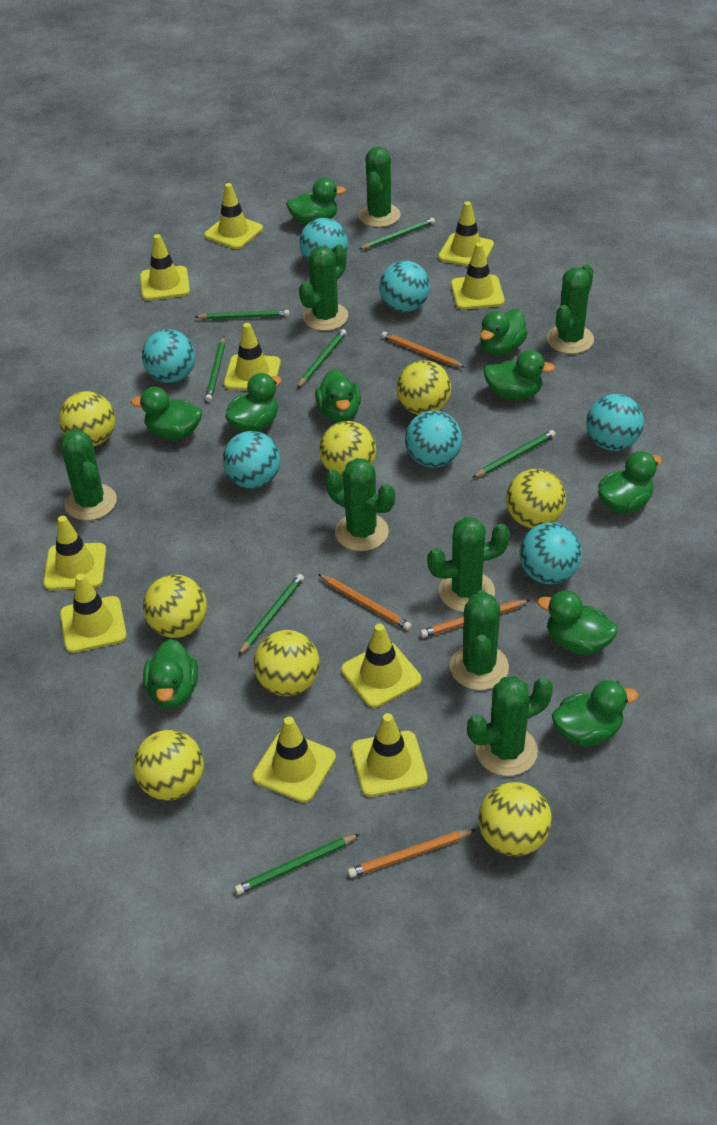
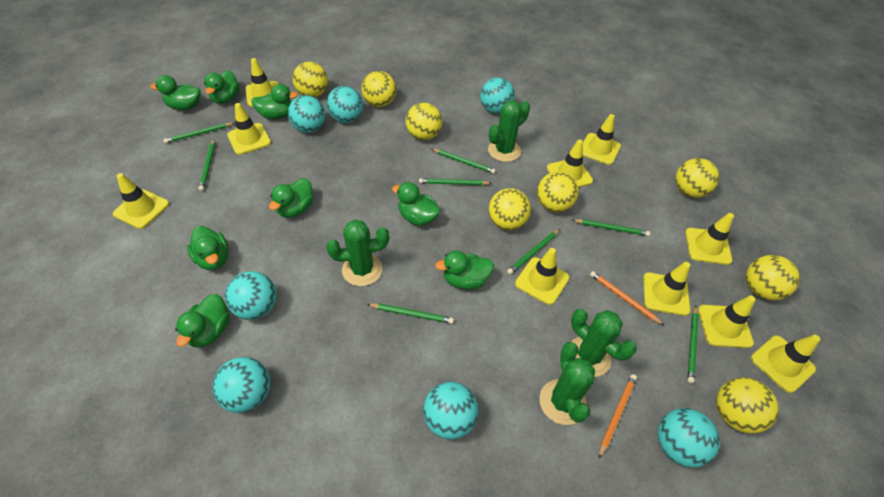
green cactus: 8 -> 4
green duck: 10 -> 8
green pencil: 7 -> 8
orange pencil: 4 -> 2

